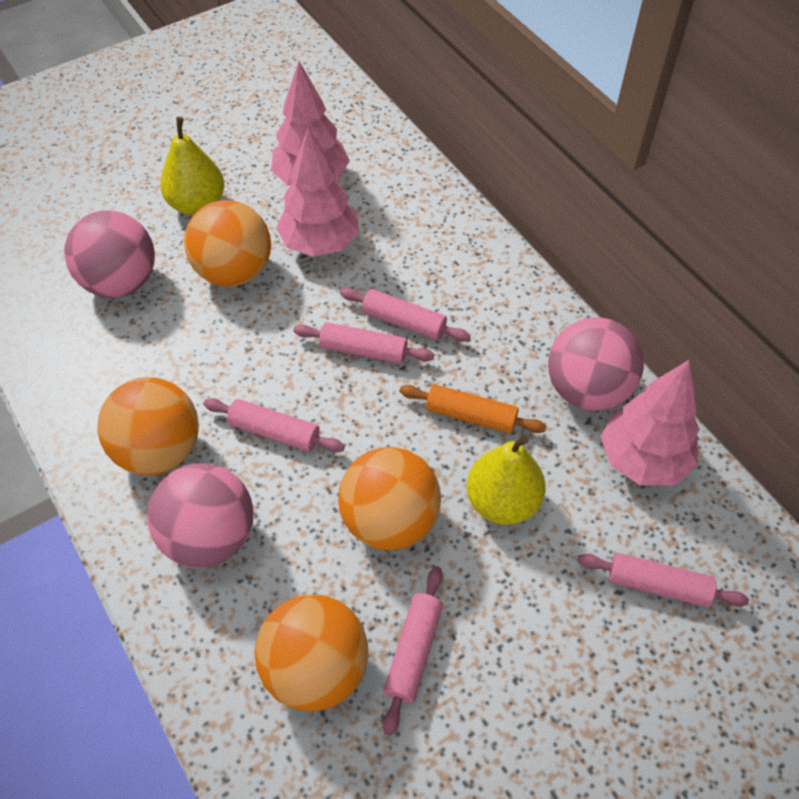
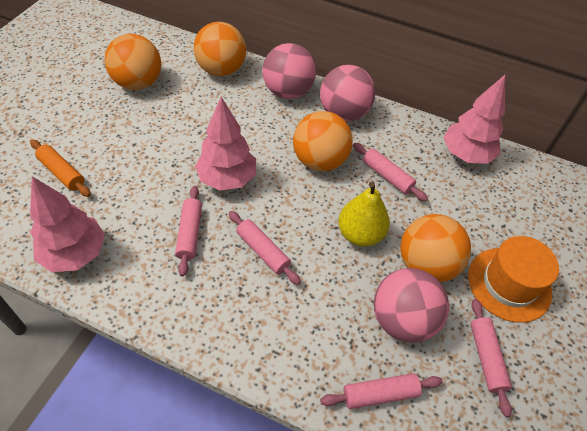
orange hat: 0 -> 1
yellow pear: 2 -> 1

